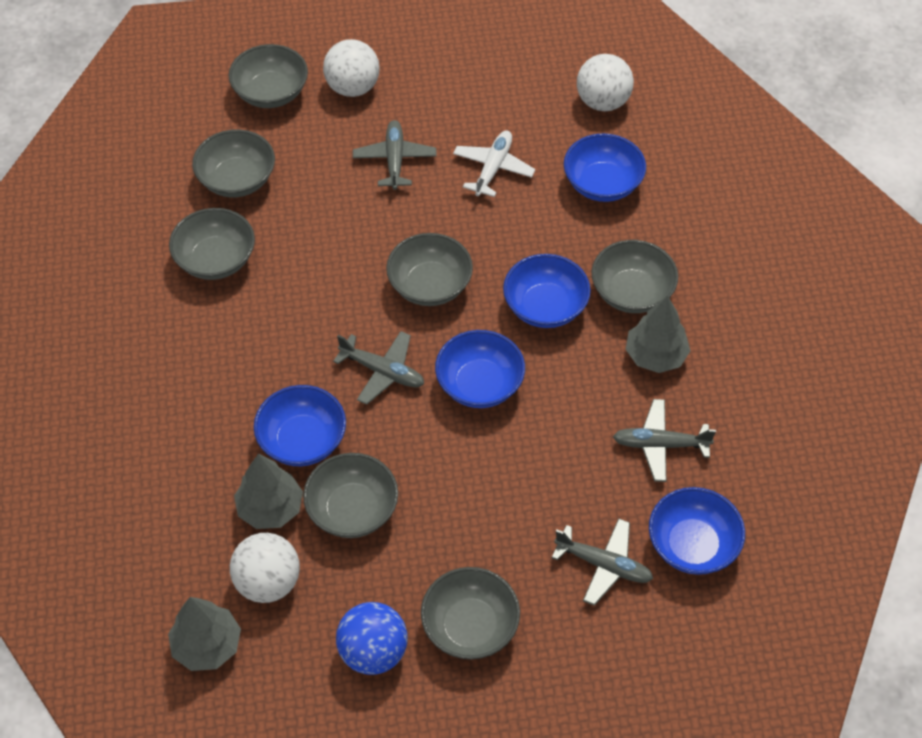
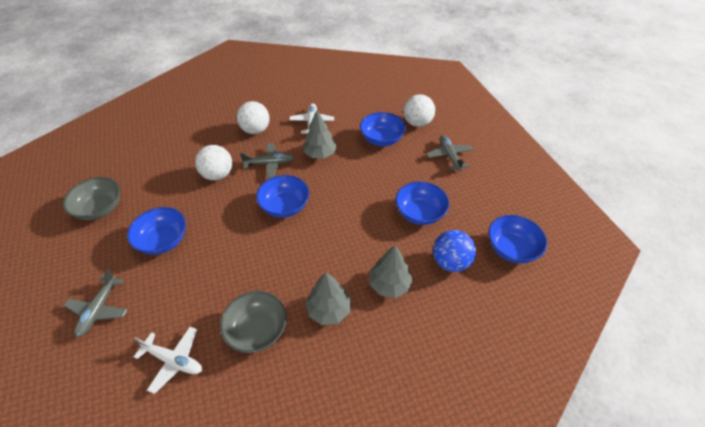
grey bowl: 7 -> 2
grey plane: 4 -> 3
white plane: 1 -> 2

